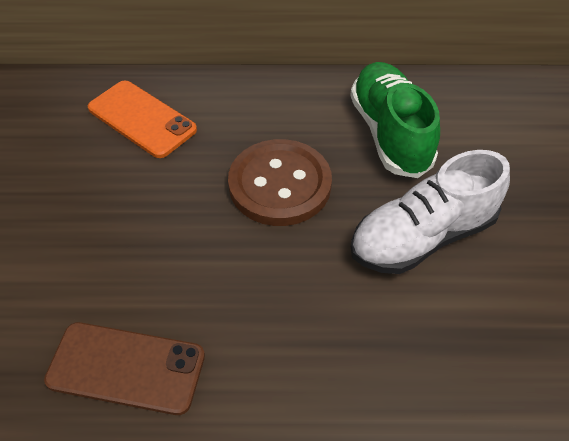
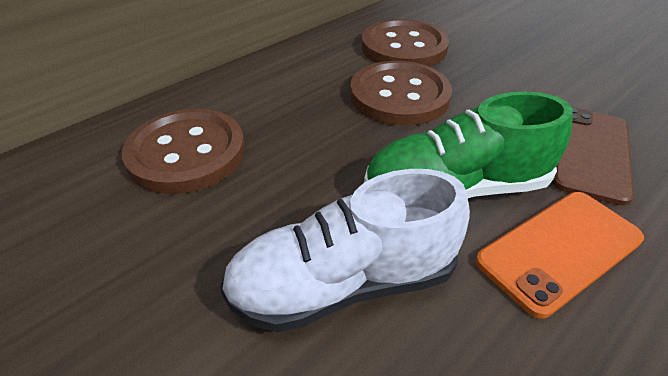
brown button: 1 -> 3

